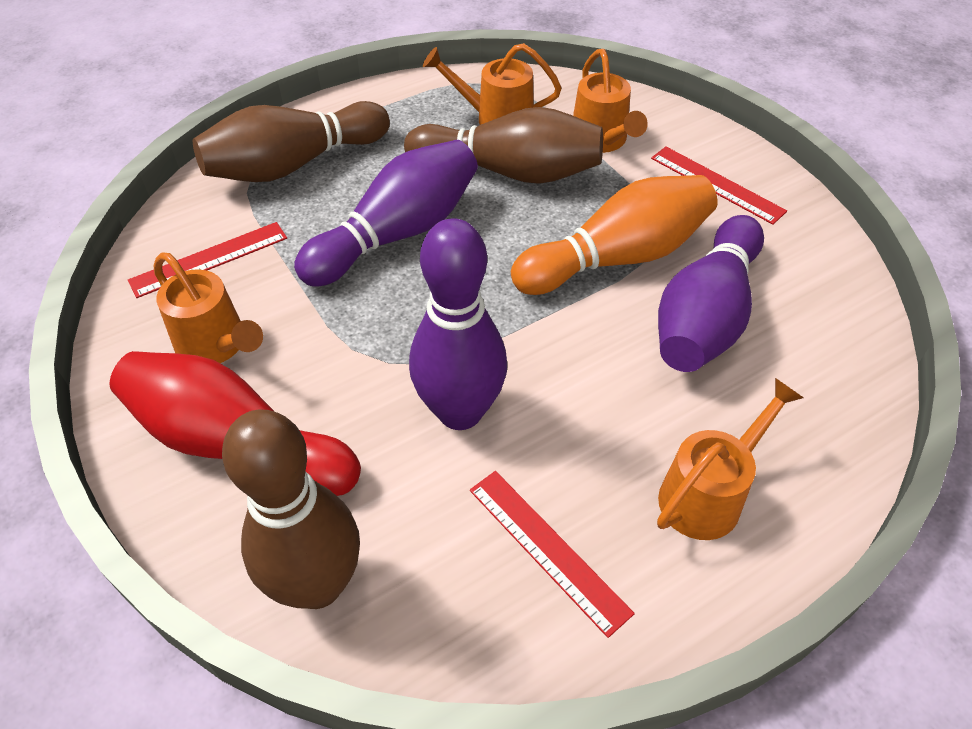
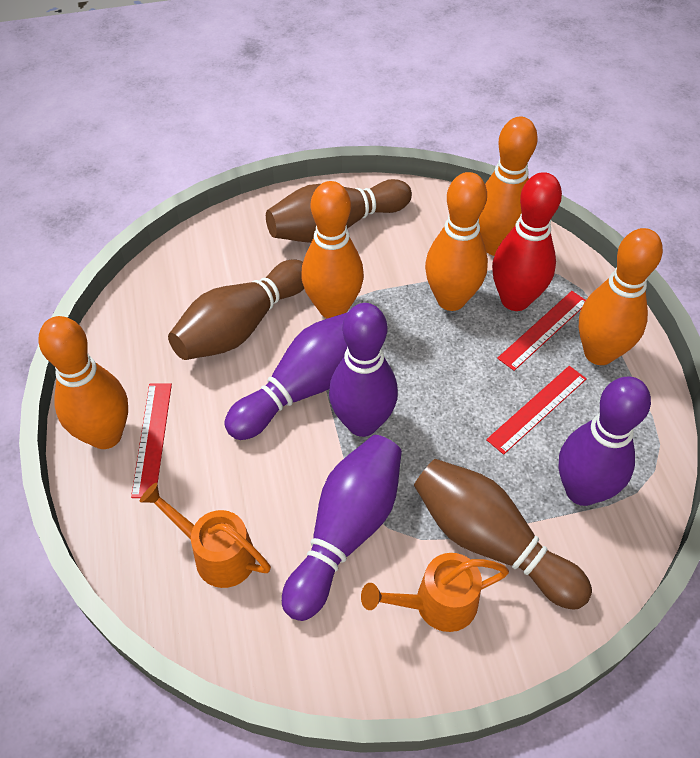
orange bowling pin: 1 -> 5
orange watering can: 4 -> 2
purple bowling pin: 3 -> 4

